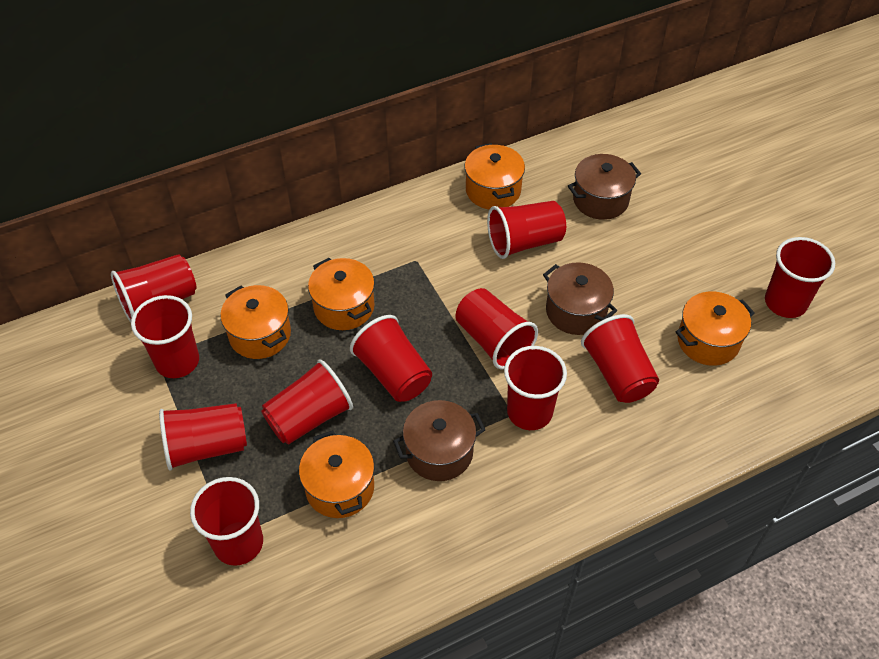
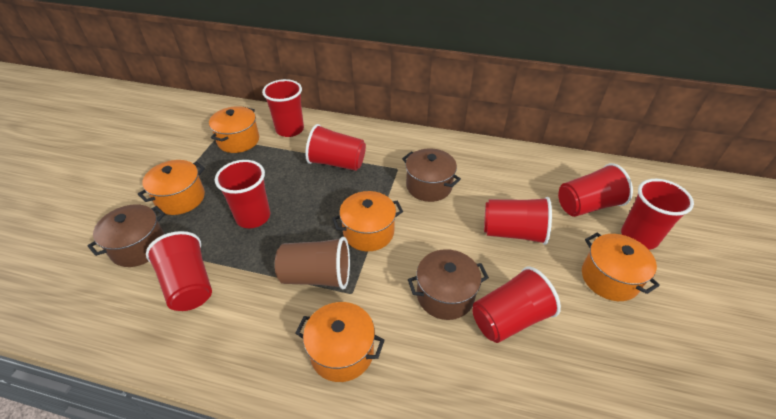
brown cup: 0 -> 1
red cup: 11 -> 8

